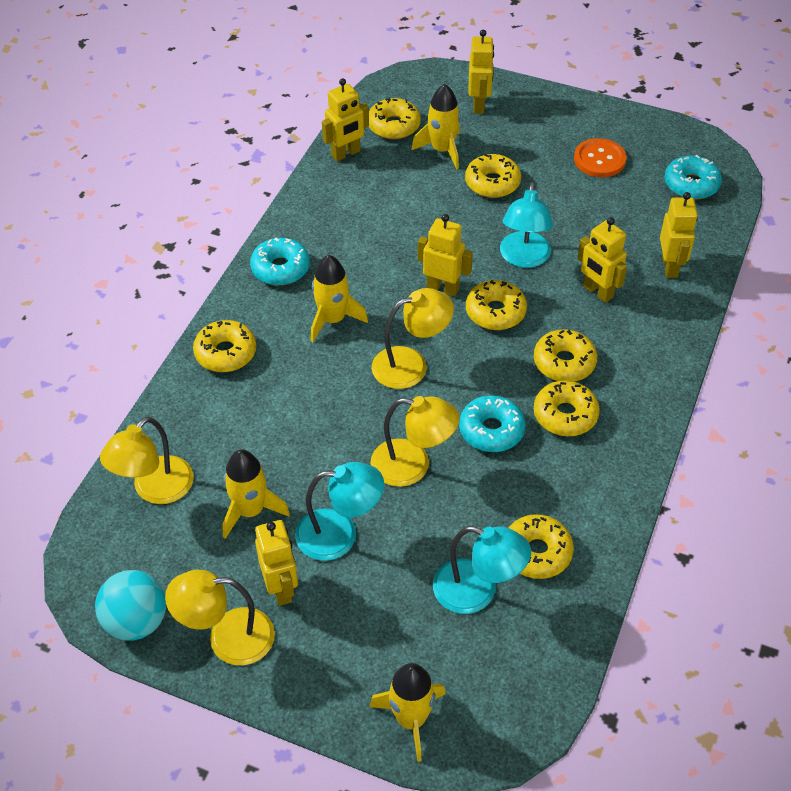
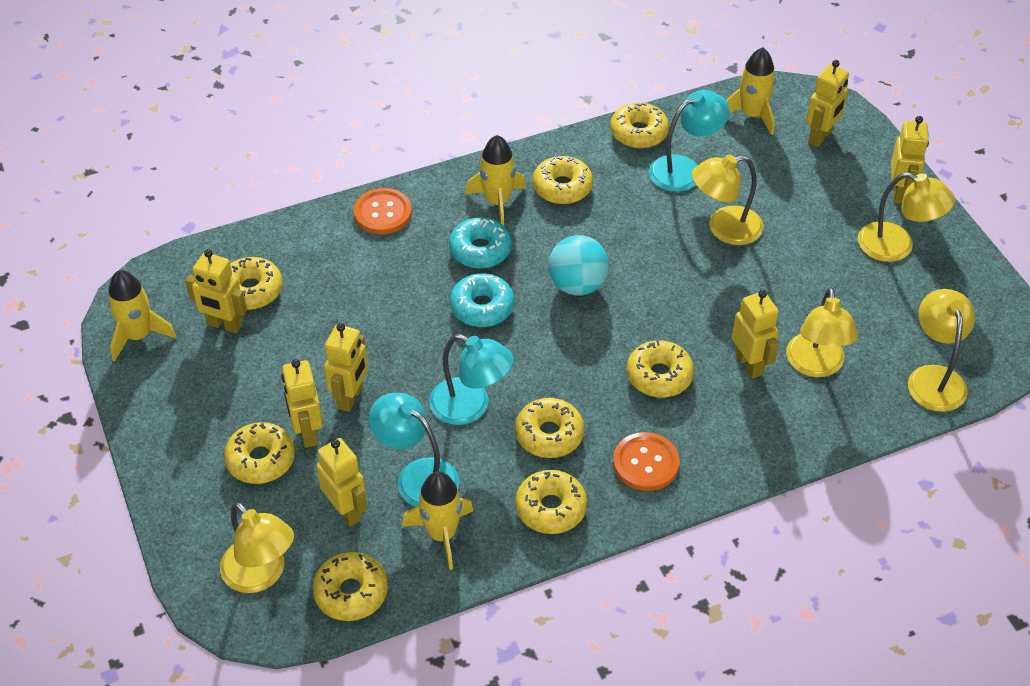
orange button: 1 -> 2
turquoise donut: 3 -> 2
yellow donut: 7 -> 8
yellow lamp: 4 -> 5
yellow robot: 6 -> 7

